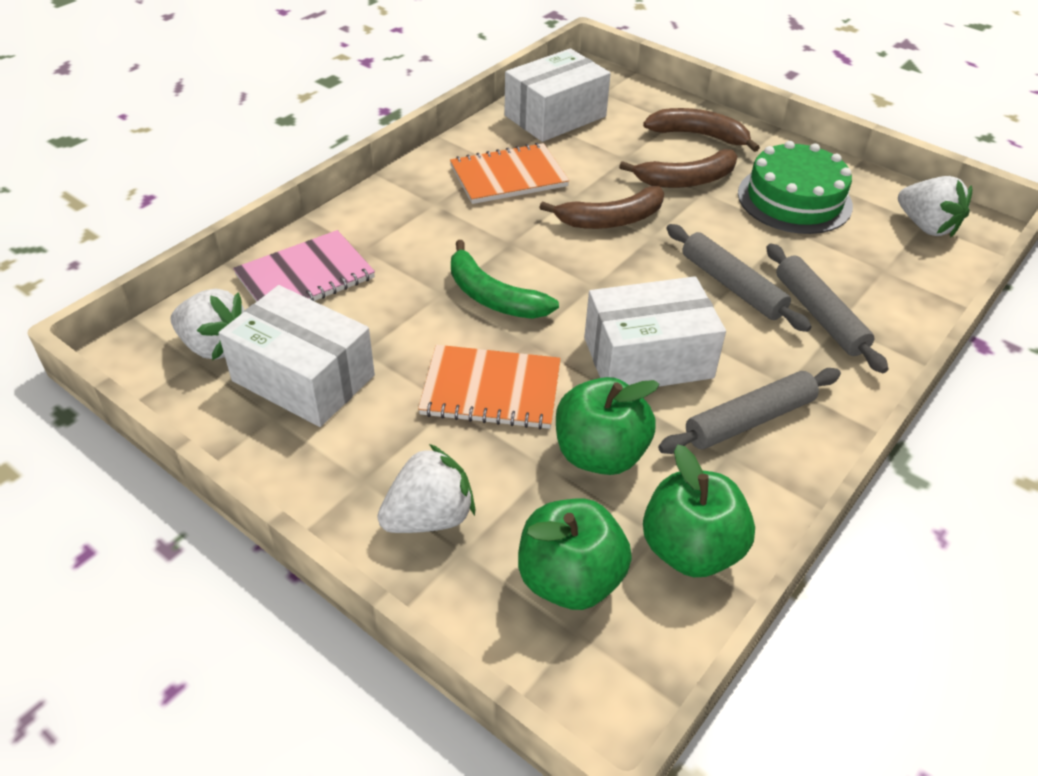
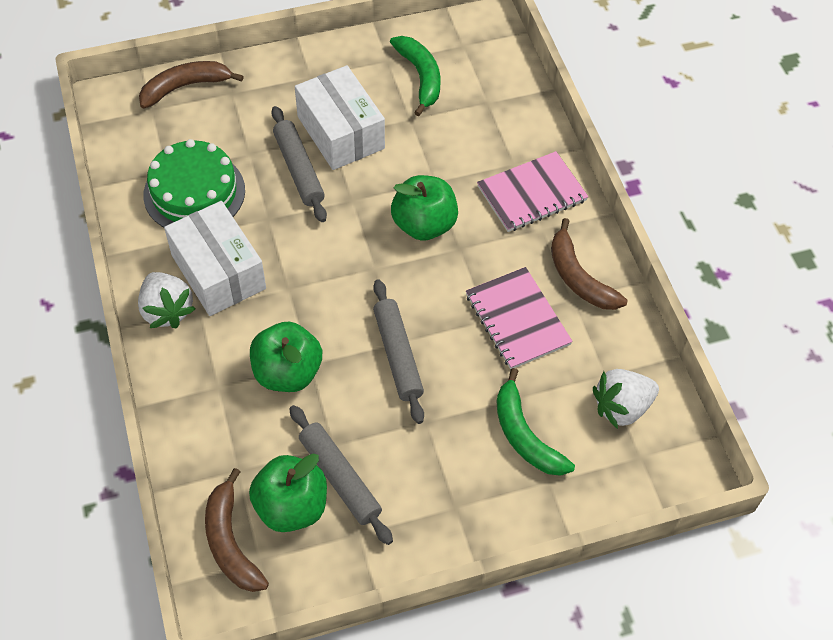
green banana: 1 -> 2
orange notebook: 2 -> 0
pink notebook: 1 -> 2
white box: 3 -> 2
white strawberry: 3 -> 2

